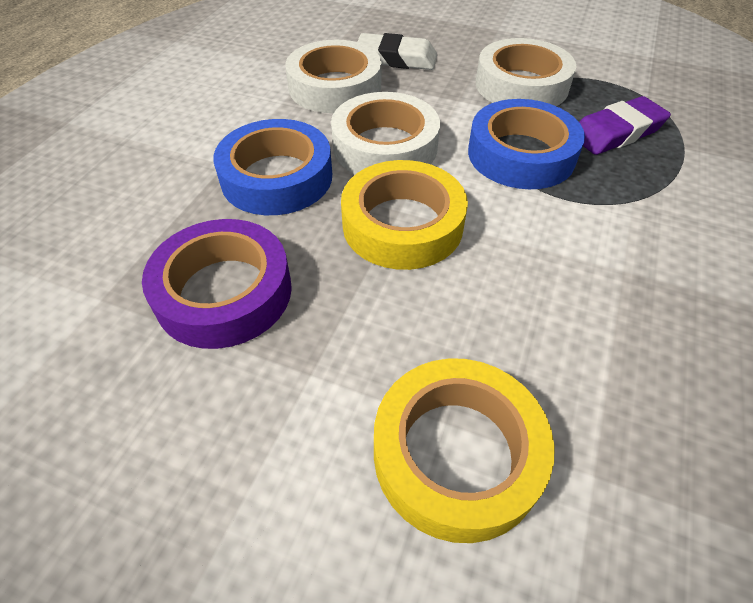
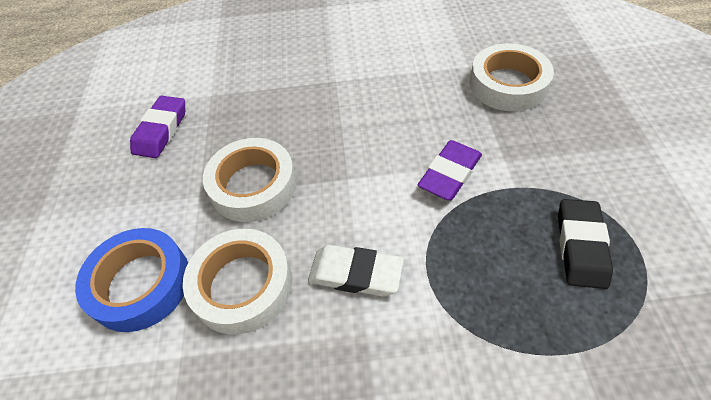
black eraser: 0 -> 1
blue tape: 2 -> 1
purple eraser: 1 -> 2
purple tape: 1 -> 0
yellow tape: 2 -> 0

